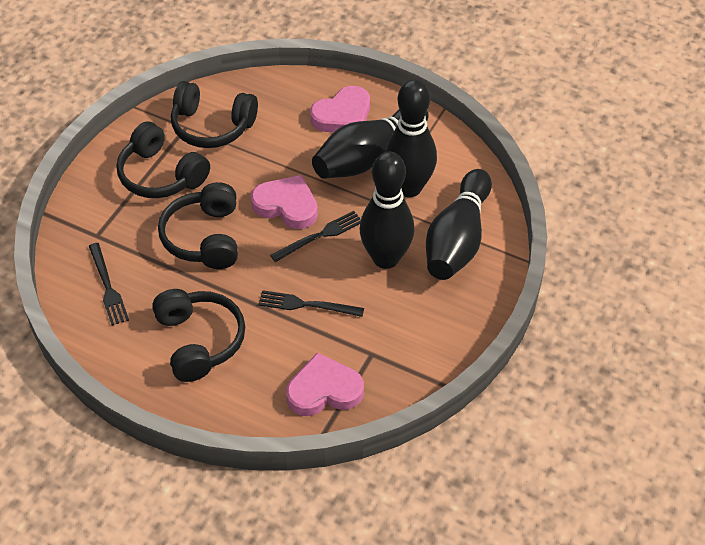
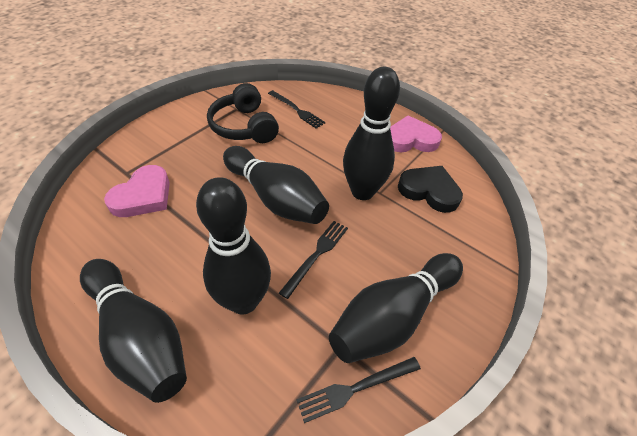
black bowling pin: 4 -> 5
black headphones: 4 -> 1
black heart: 0 -> 1
pink heart: 3 -> 2

